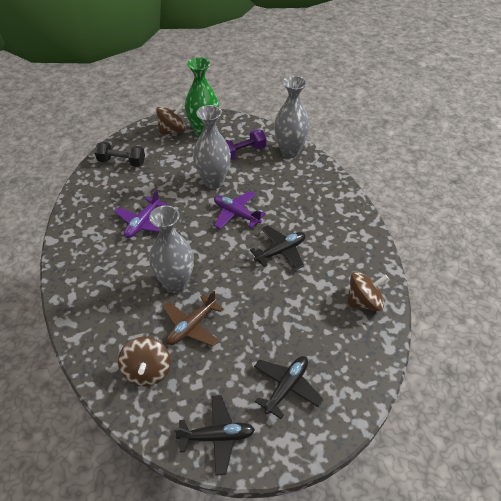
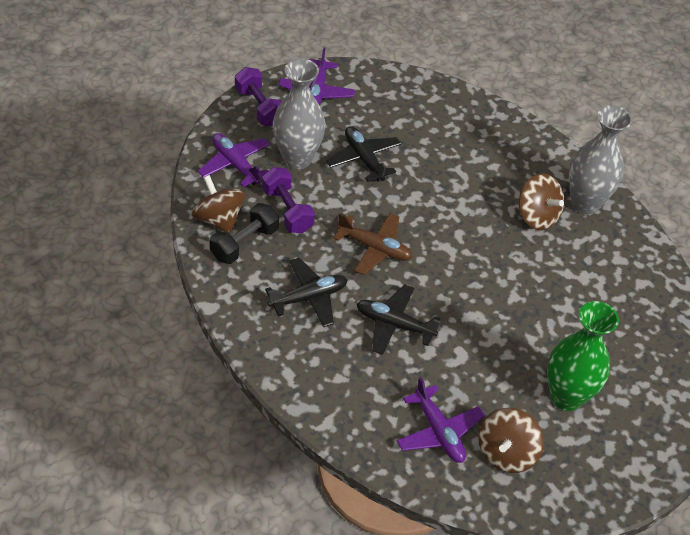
grey vase: 3 -> 2
purple dumbbell: 1 -> 2
purple plane: 2 -> 3

